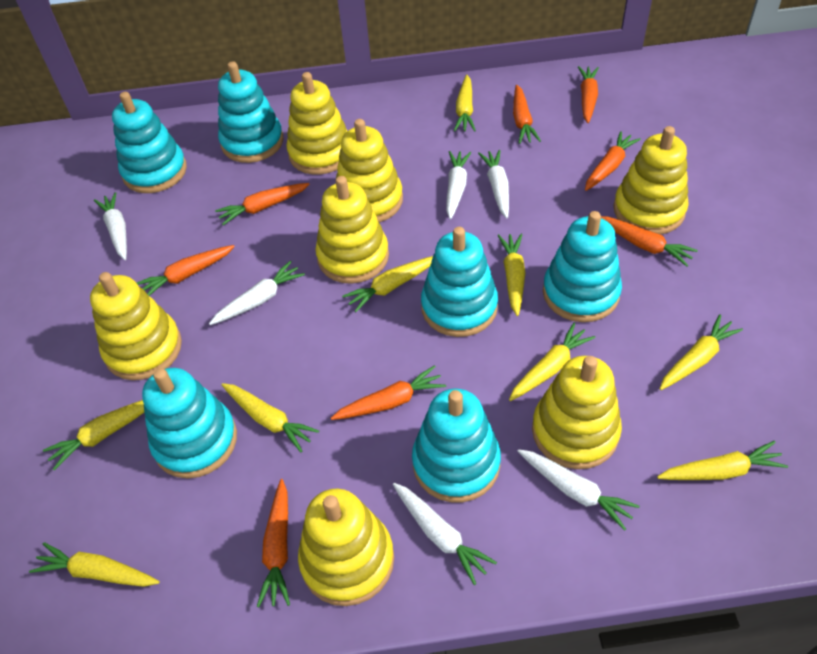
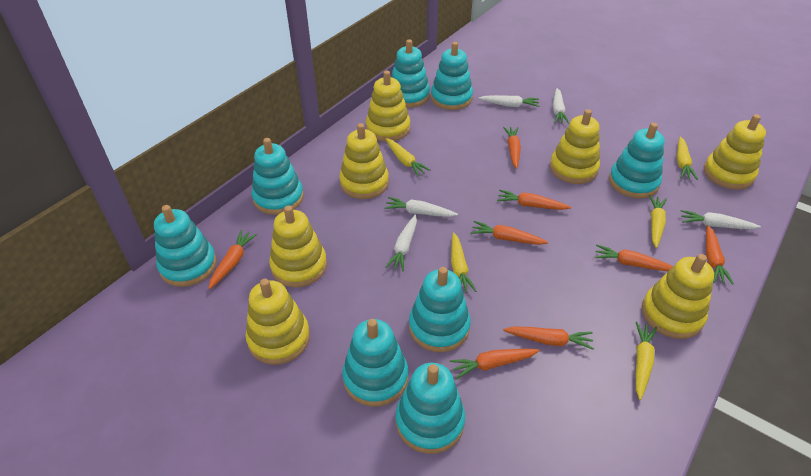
turquoise stacking toy: 6 -> 8
white carrot: 6 -> 5
yellow carrot: 9 -> 5

